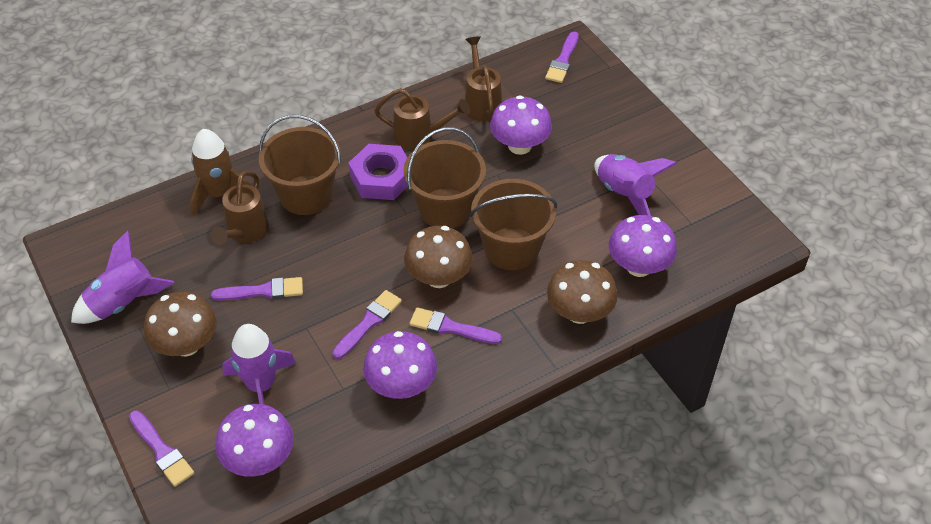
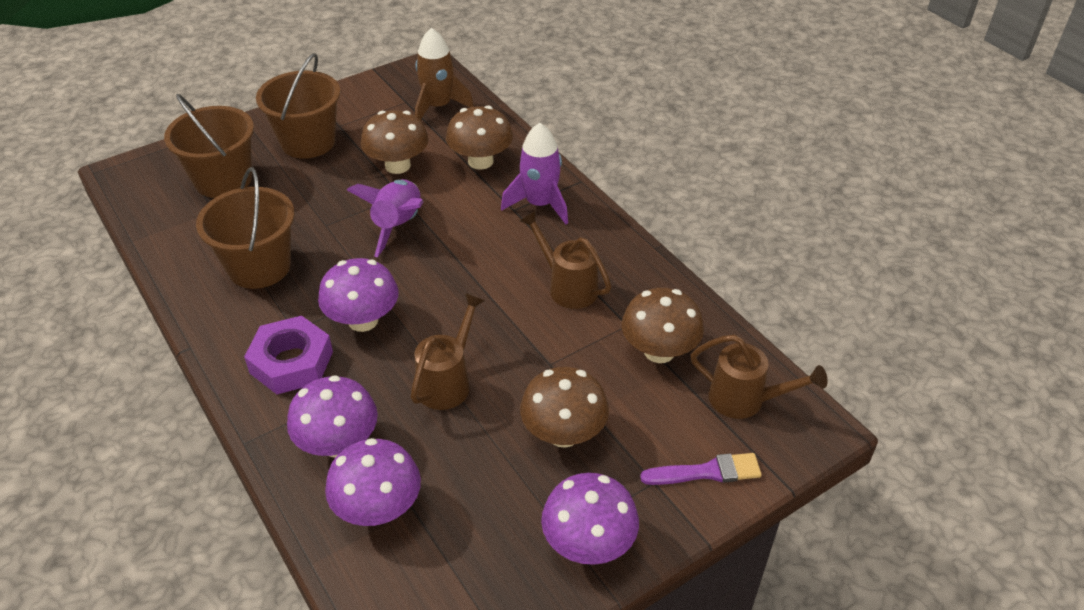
brown mushroom: 3 -> 4
purple brush: 5 -> 1
purple rocket: 3 -> 2

